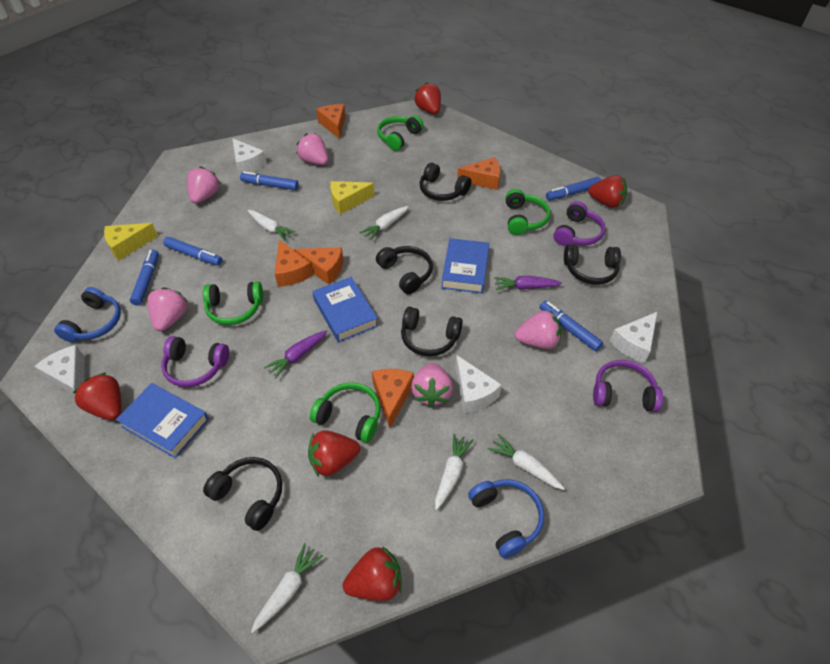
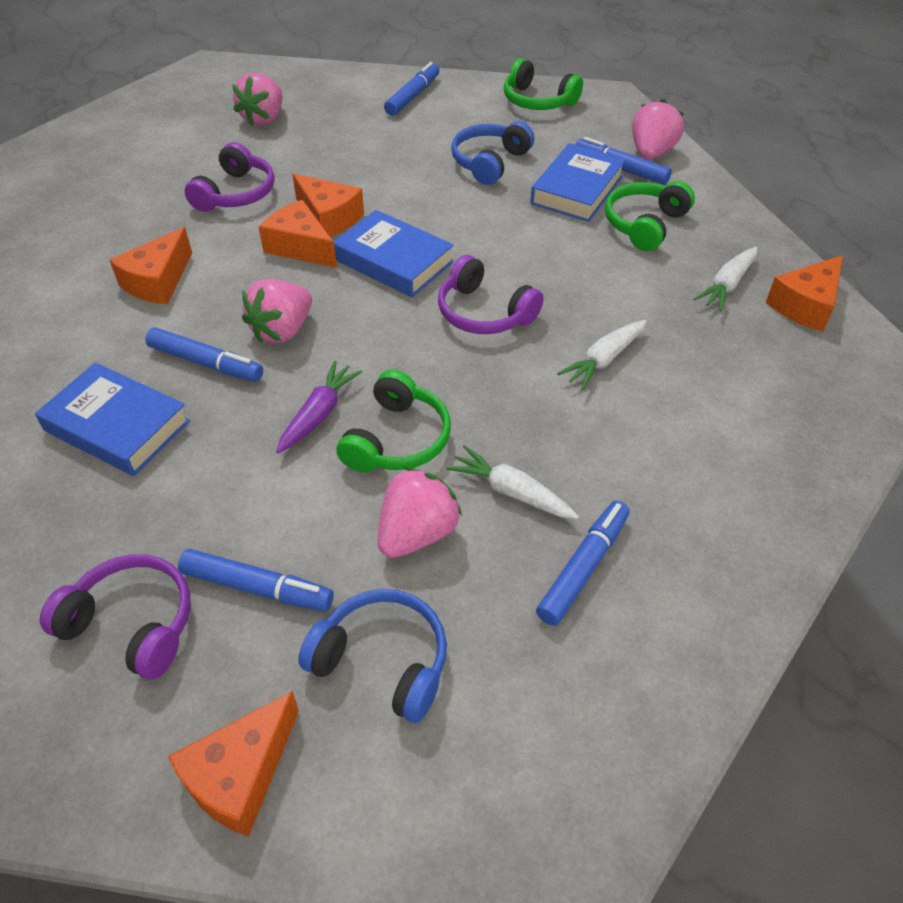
black headphones: 5 -> 0
green headphones: 4 -> 3
pink strawberry: 5 -> 4
purple carrot: 2 -> 1
red strawberry: 5 -> 0
white carrot: 5 -> 3
white cheese: 4 -> 0
yellow cheese: 2 -> 0

